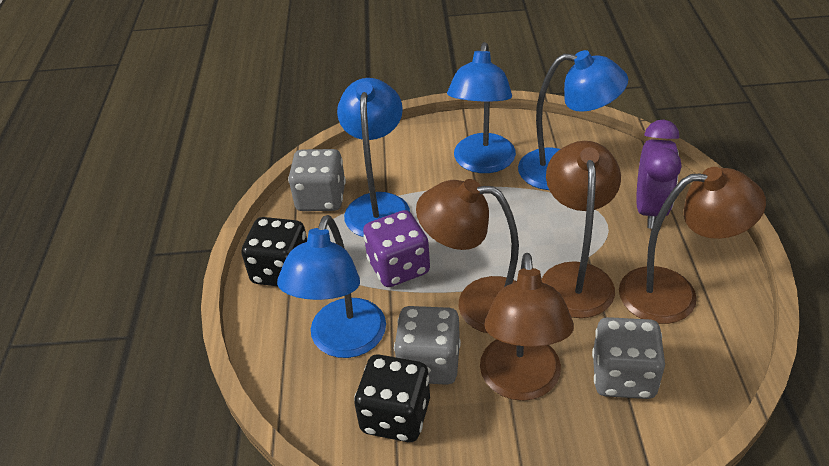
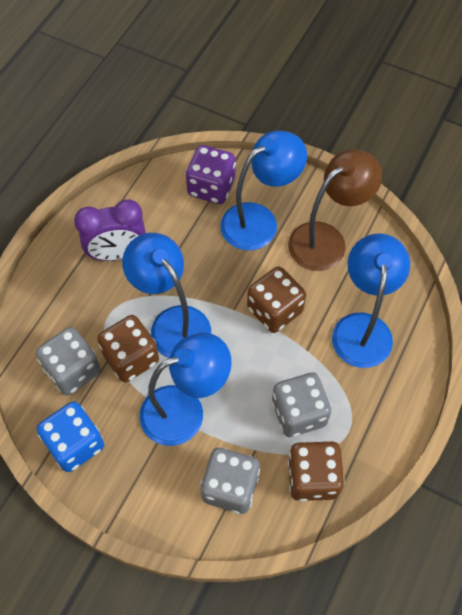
black dice: 2 -> 0
blue dice: 0 -> 1
brown dice: 0 -> 3
brown lamp: 4 -> 1

